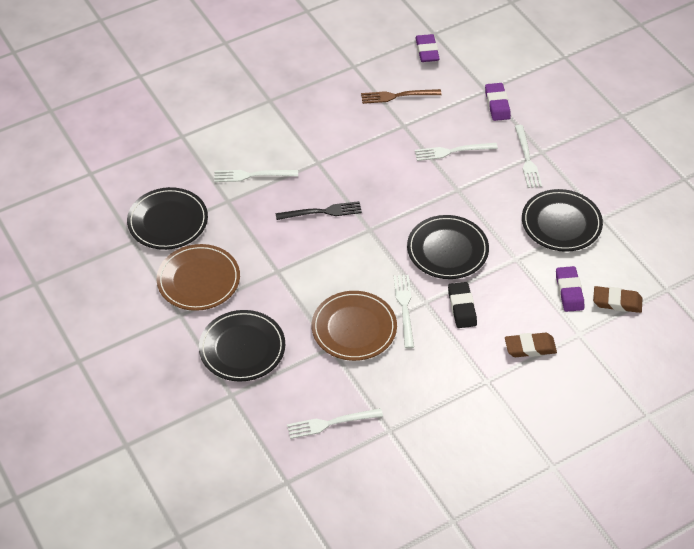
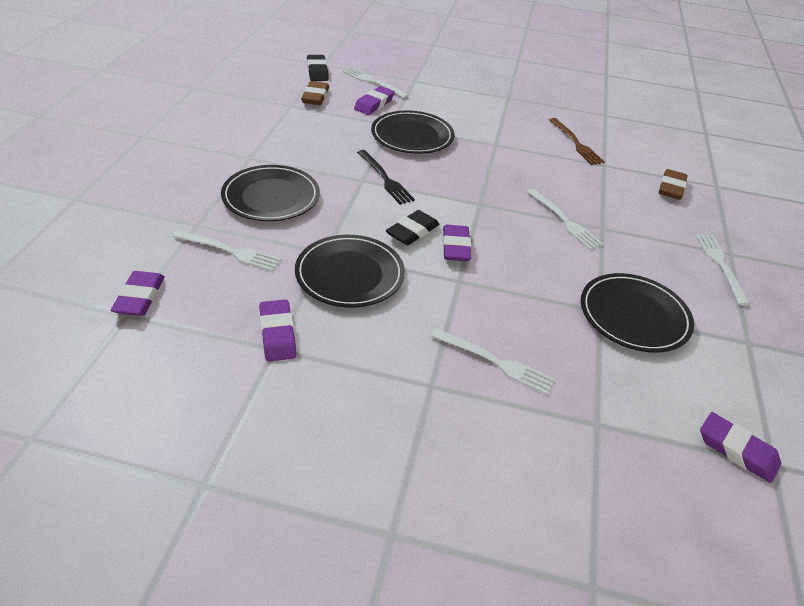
black eraser: 1 -> 2
brown plate: 2 -> 0
purple eraser: 3 -> 5

